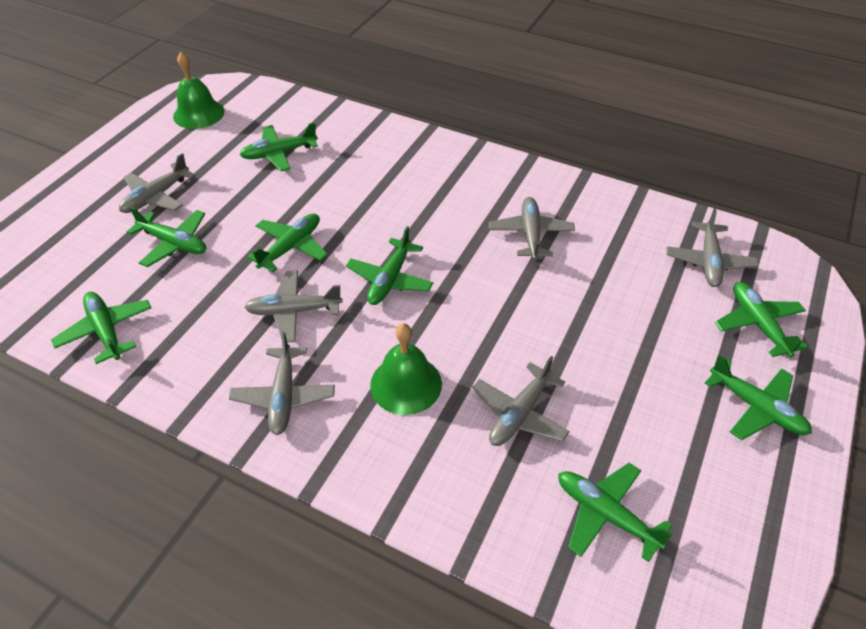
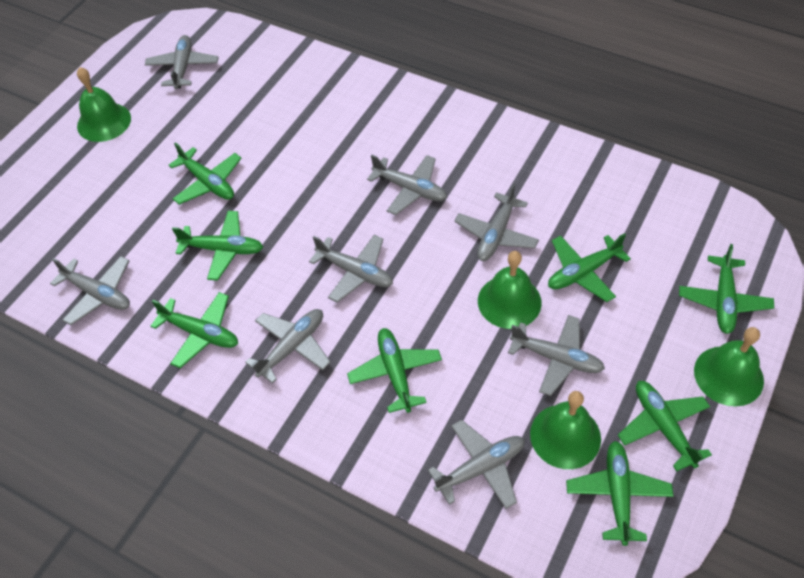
green bell: 2 -> 4
grey plane: 6 -> 8

